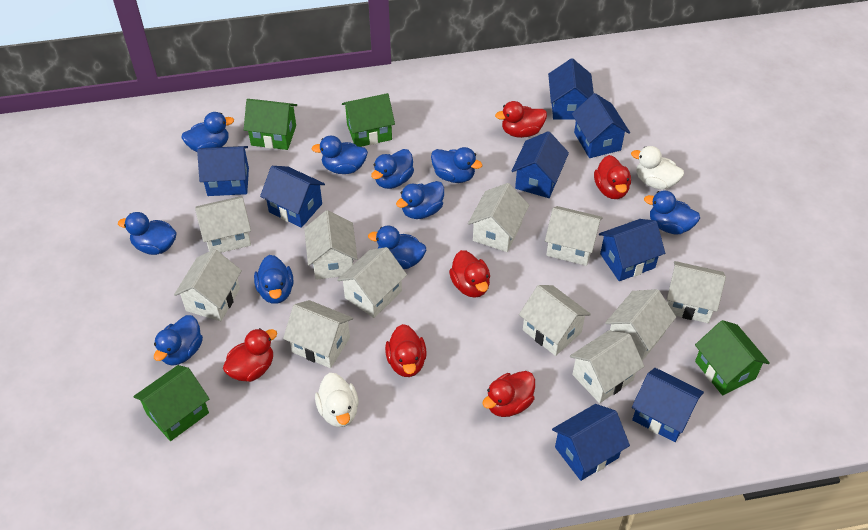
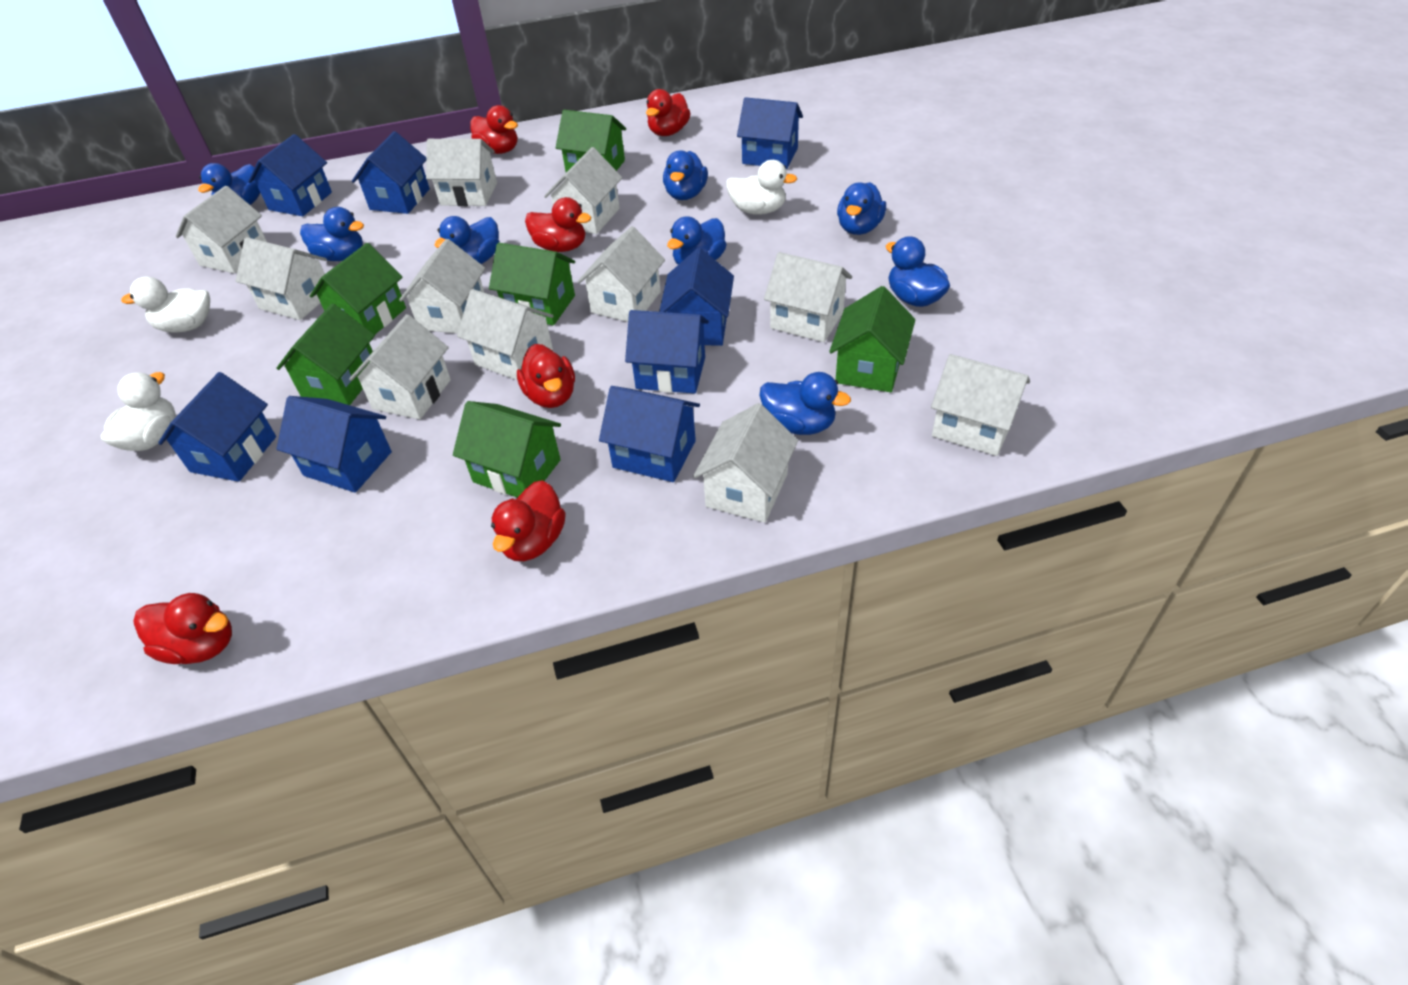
blue duck: 10 -> 8
green house: 4 -> 6
white duck: 2 -> 3

